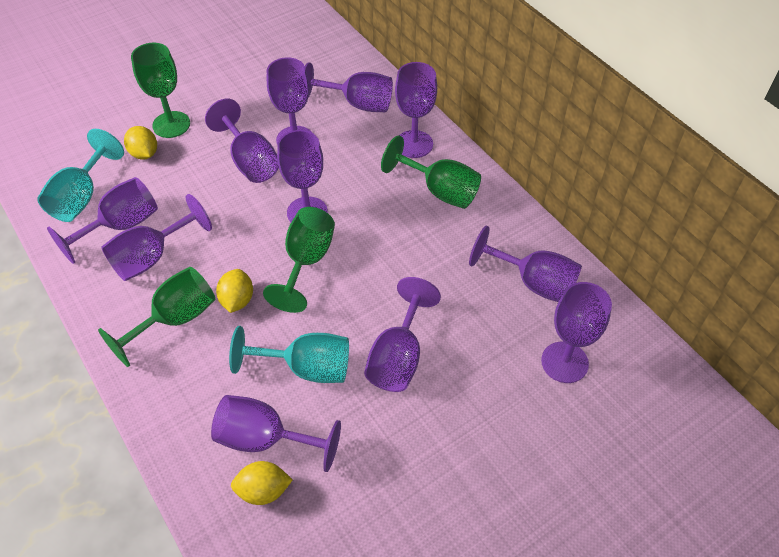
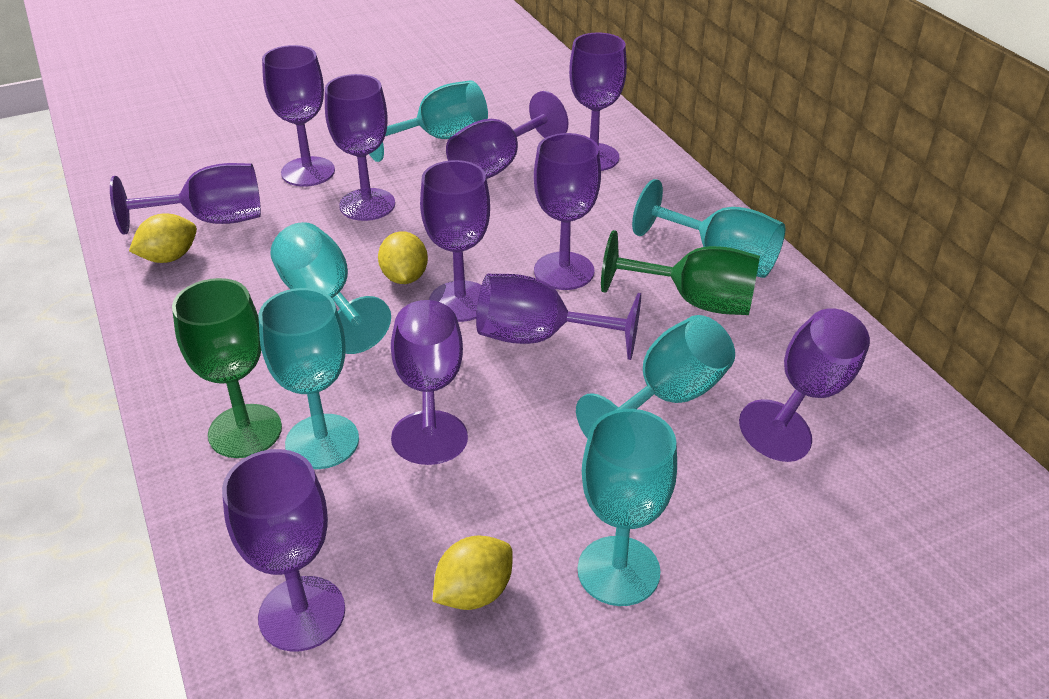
green goblet: 4 -> 2
turquoise goblet: 2 -> 6

